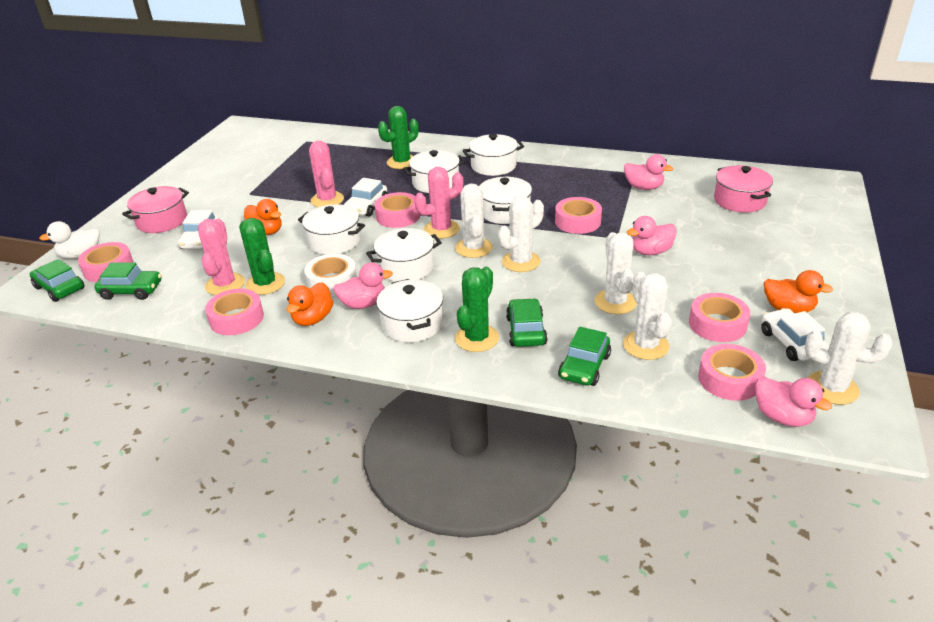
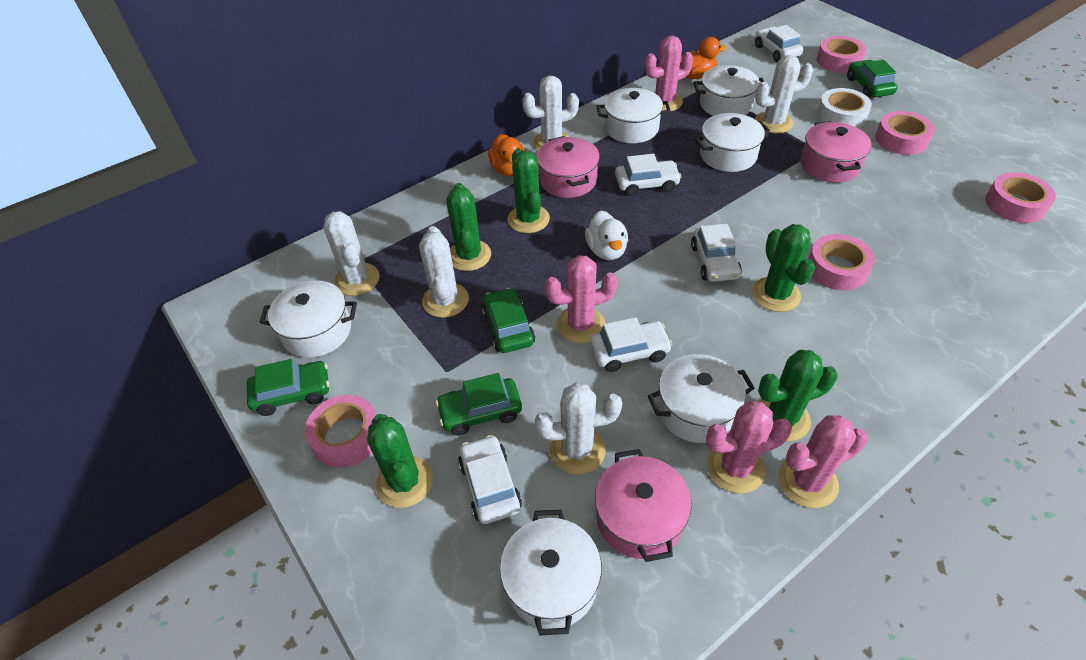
green cactus: 3 -> 5
orange duck: 3 -> 2
pink cactus: 3 -> 4
pink duck: 4 -> 0
pink pot: 2 -> 3
pink tape: 6 -> 5
white car: 3 -> 5

